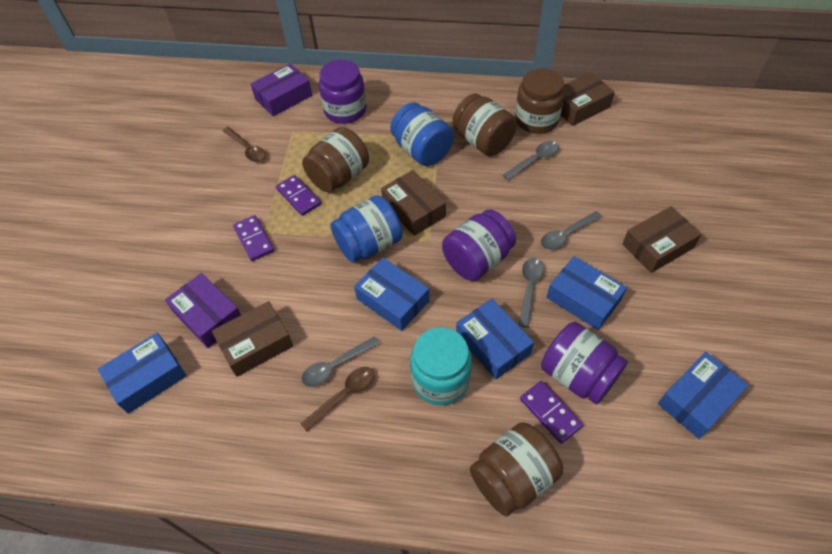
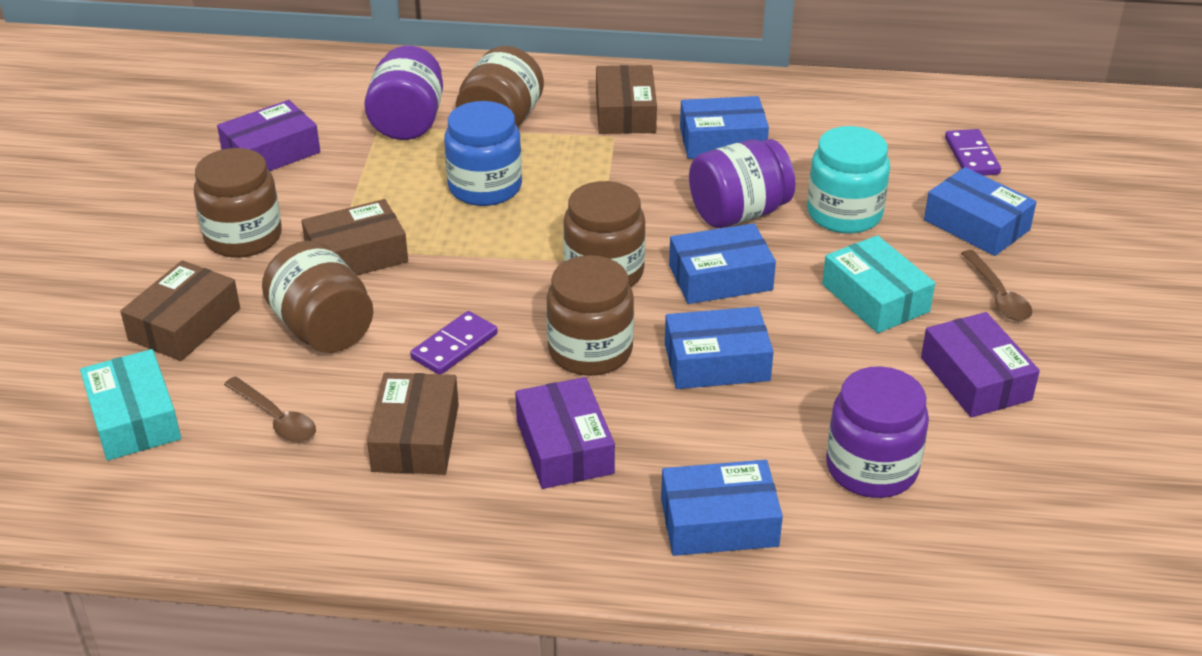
blue jar: 2 -> 1
brown jar: 4 -> 5
grey spoon: 4 -> 0
purple box: 2 -> 3
purple domino: 3 -> 2
turquoise box: 0 -> 2

